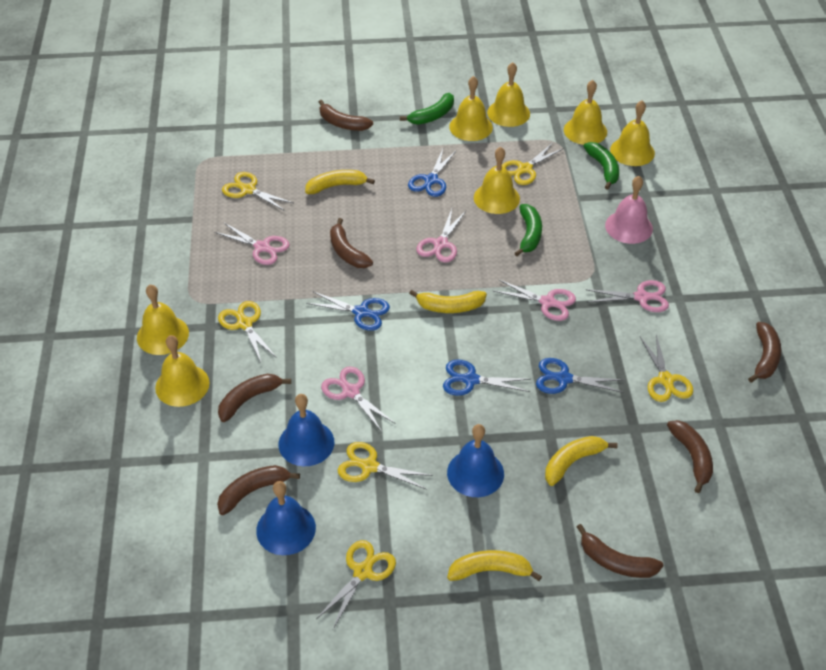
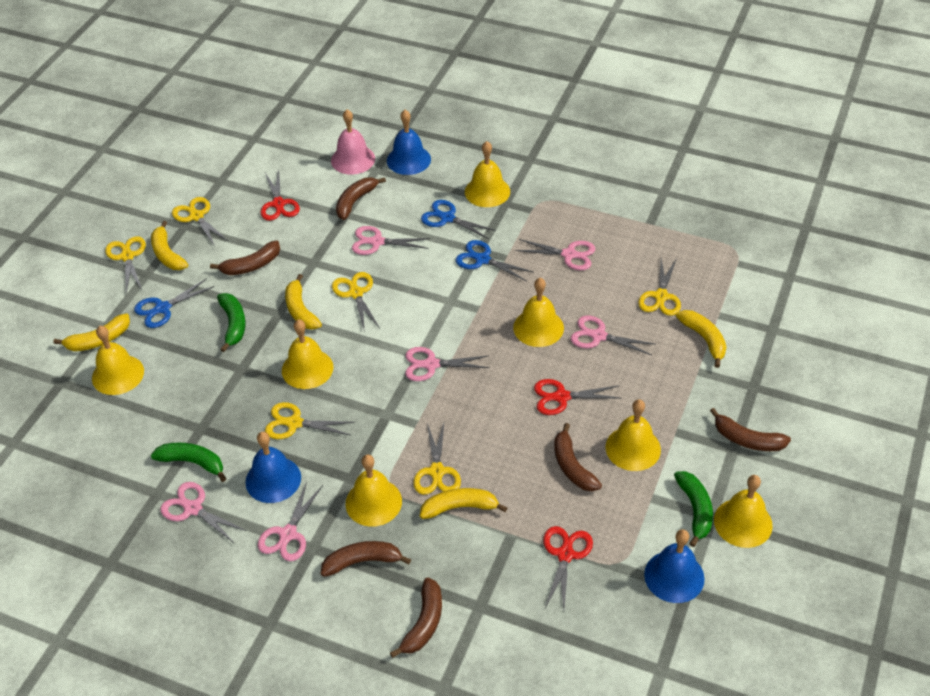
blue scissors: 4 -> 3
brown banana: 7 -> 6
pink scissors: 5 -> 6
red scissors: 0 -> 3
yellow banana: 4 -> 5

